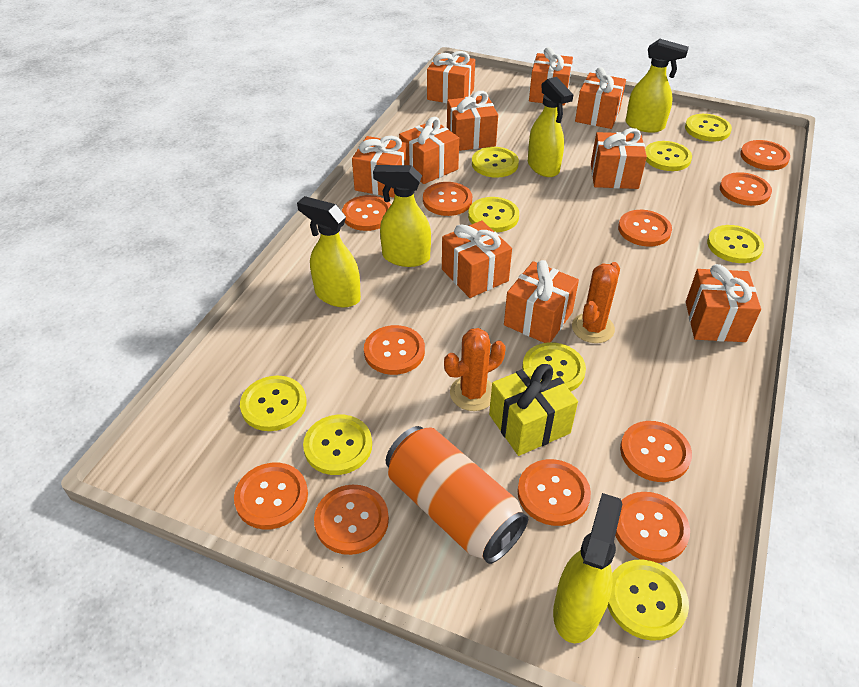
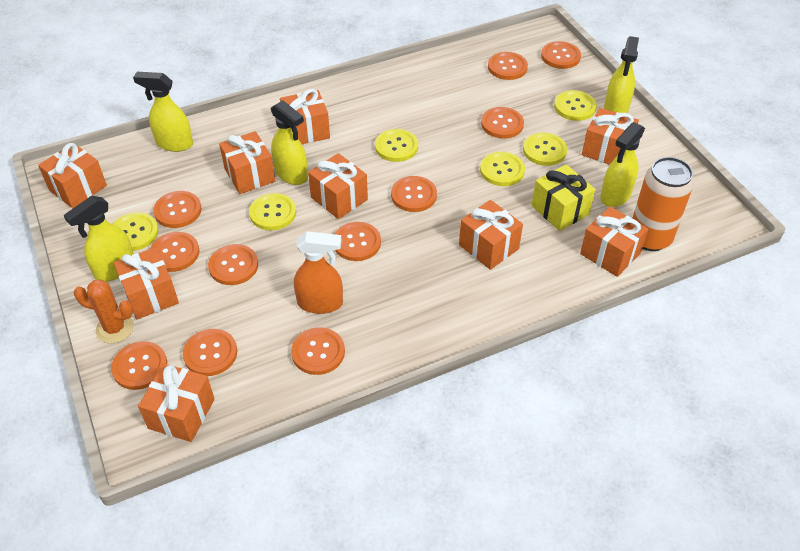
orange cactus: 2 -> 1
orange gift: 10 -> 9
orange spray bottle: 0 -> 1
yellow button: 9 -> 6

